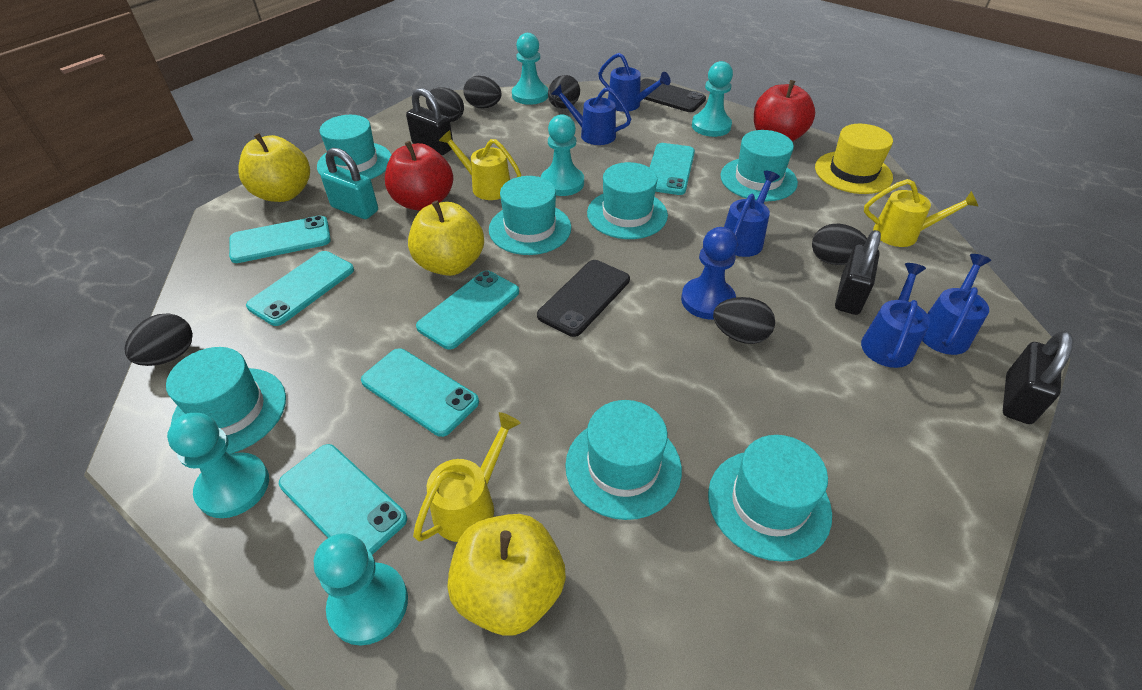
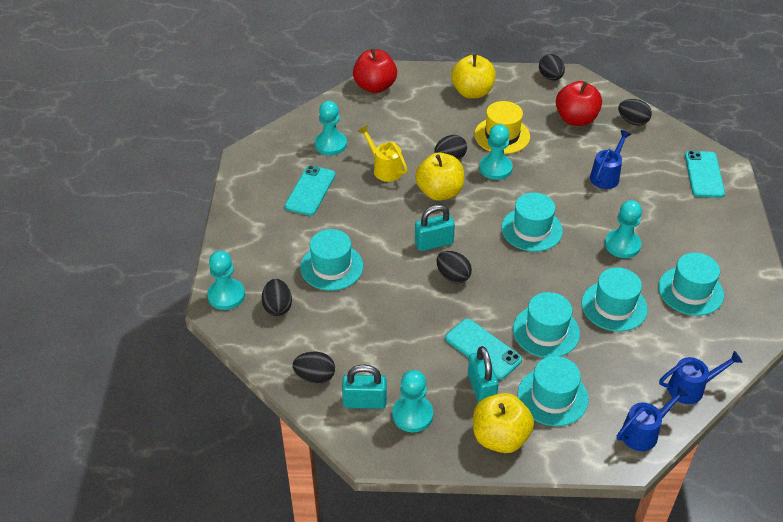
black padlock: 3 -> 0
black phone: 2 -> 0
blue pawn: 1 -> 0
blue watering can: 5 -> 3
turquoise hat: 7 -> 6
turquoise padlock: 1 -> 3
turquoise phone: 6 -> 3
yellow watering can: 3 -> 1

